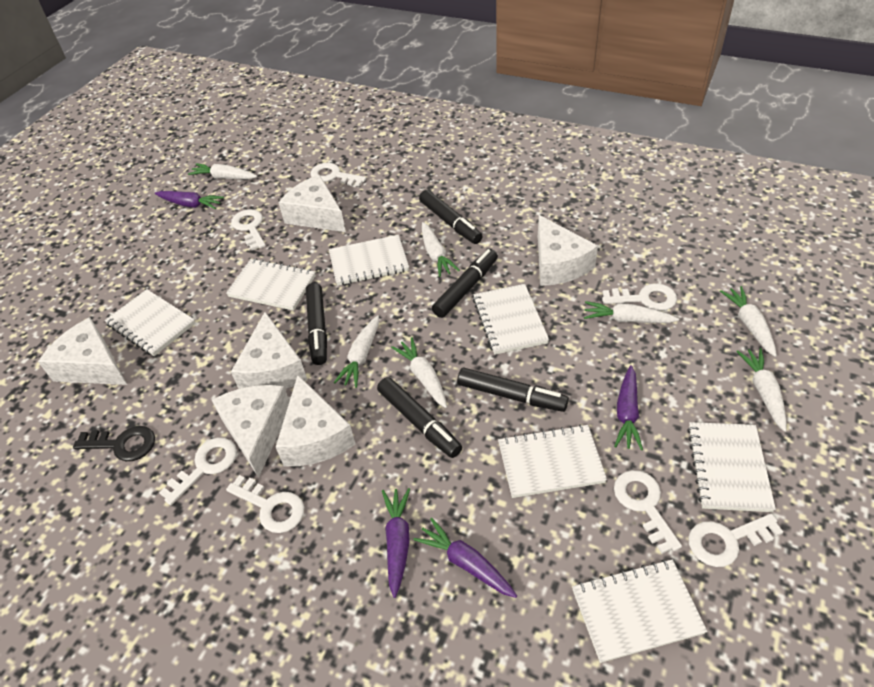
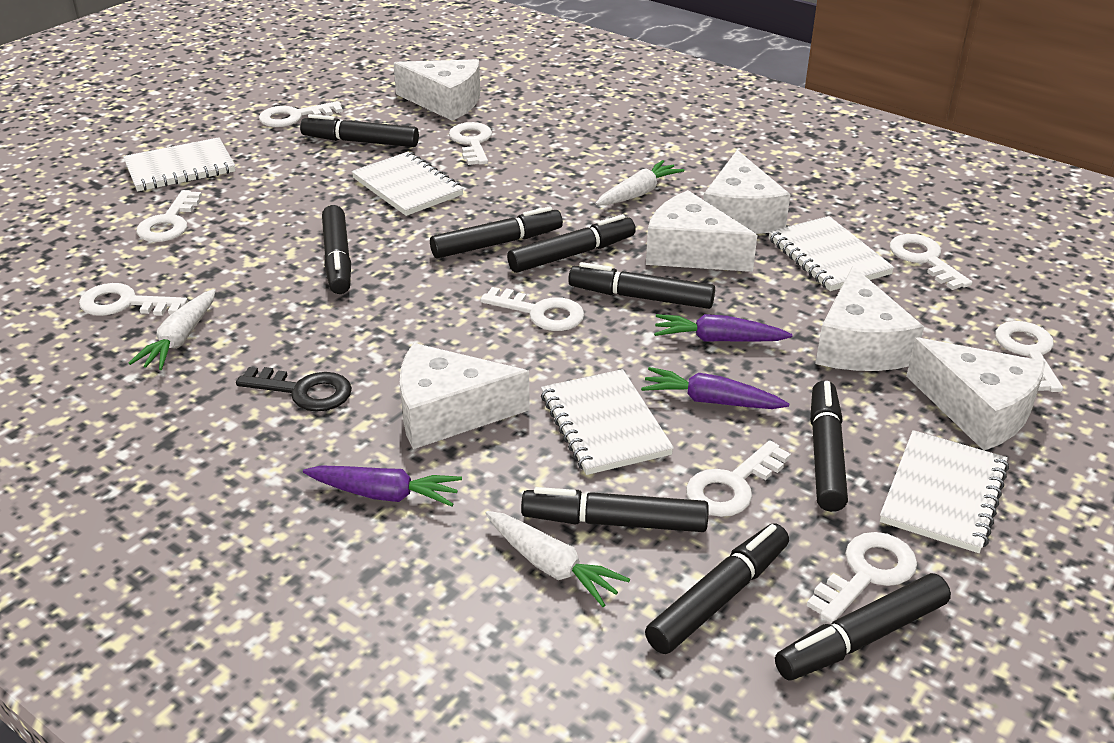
black marker: 5 -> 9
purple carrot: 4 -> 3
white carrot: 7 -> 3
white key: 7 -> 9
white notebook: 7 -> 5

